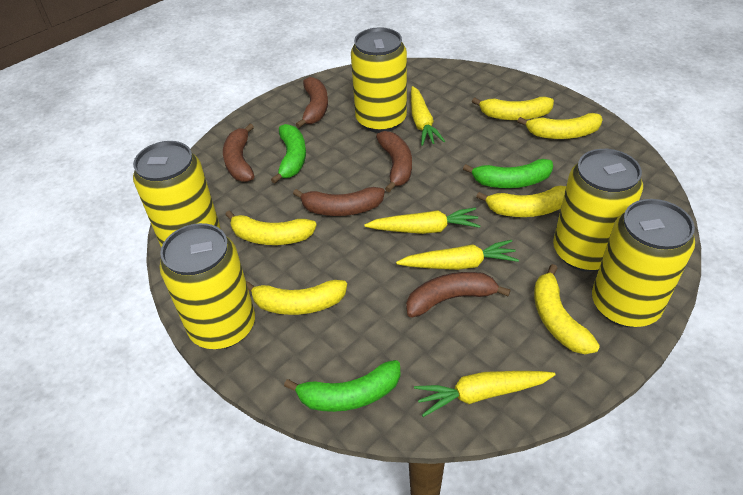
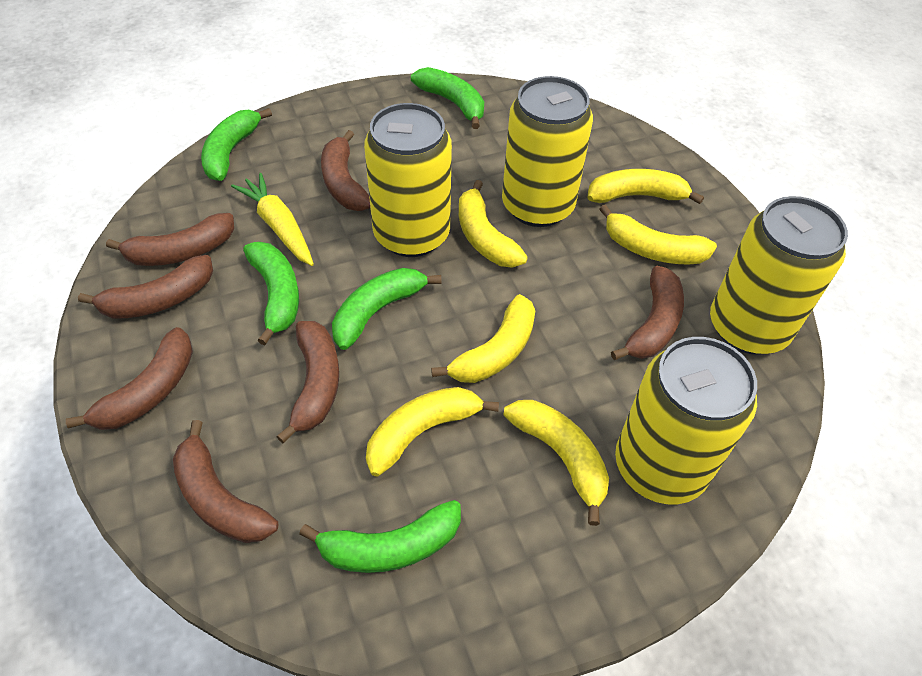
brown banana: 5 -> 7
green banana: 3 -> 5
yellow can: 5 -> 4
yellow carrot: 4 -> 1

